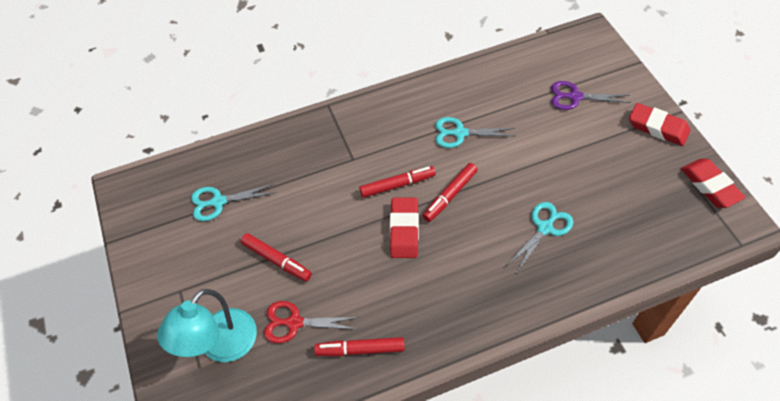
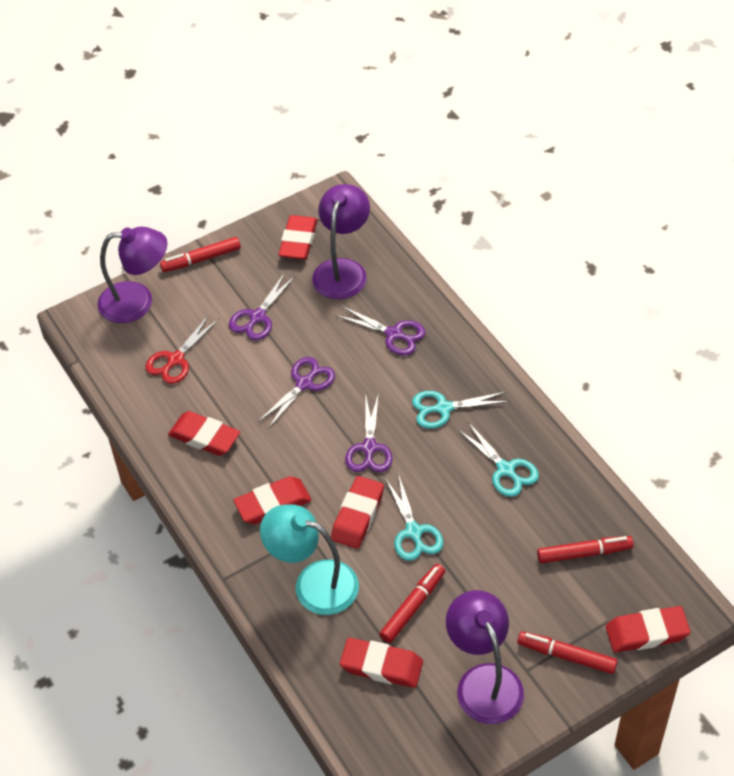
purple lamp: 0 -> 3
purple scissors: 1 -> 4
red eraser: 3 -> 6

